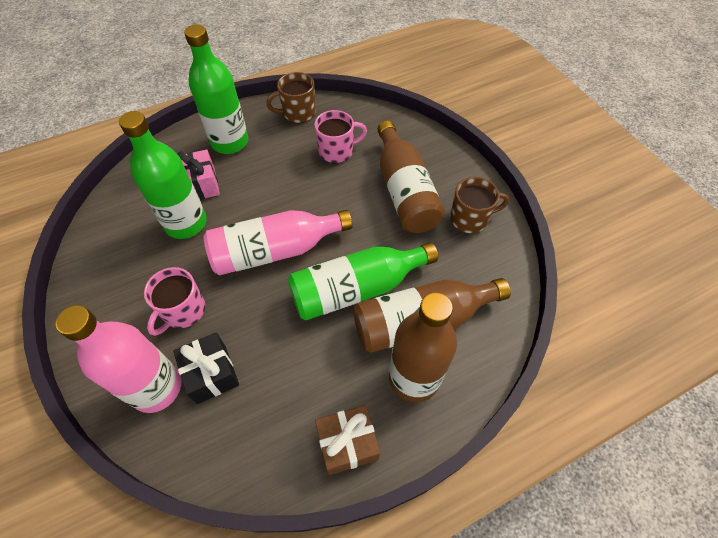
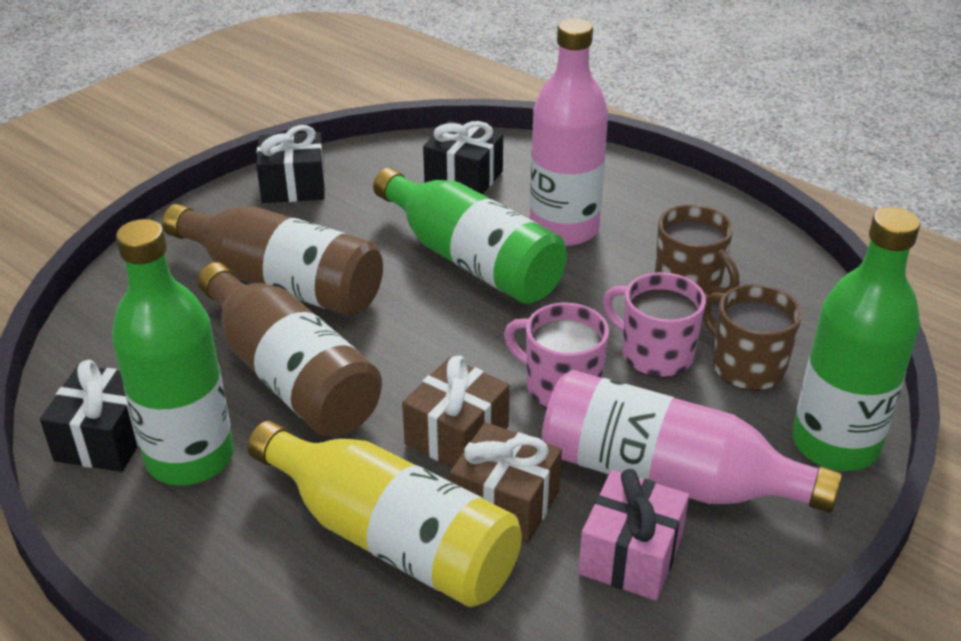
black gift: 1 -> 3
brown bottle: 3 -> 2
brown gift: 1 -> 2
yellow bottle: 0 -> 1

